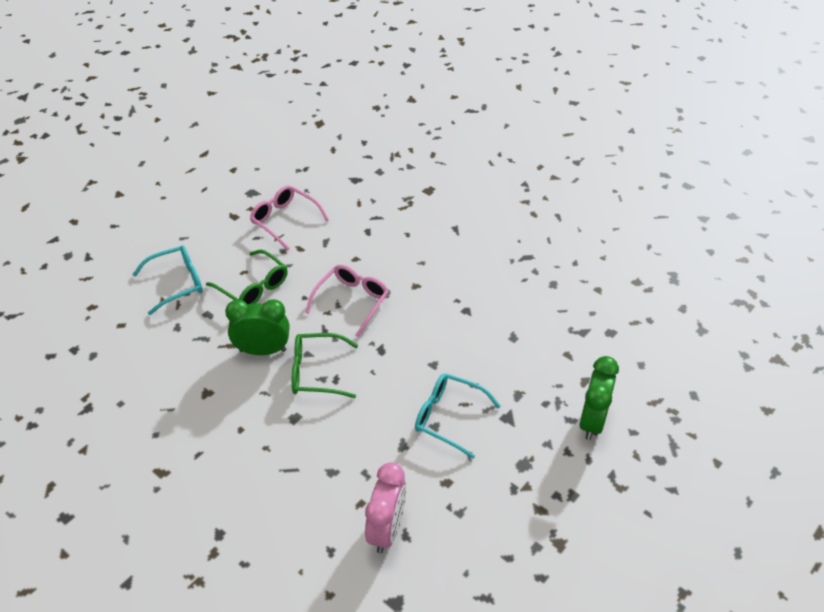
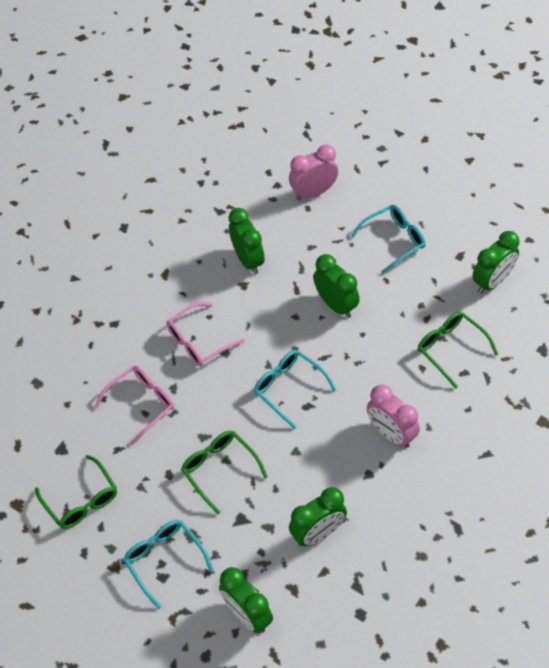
green clock: 2 -> 5
green glasses: 2 -> 3
pink clock: 1 -> 2
turquoise glasses: 2 -> 3

